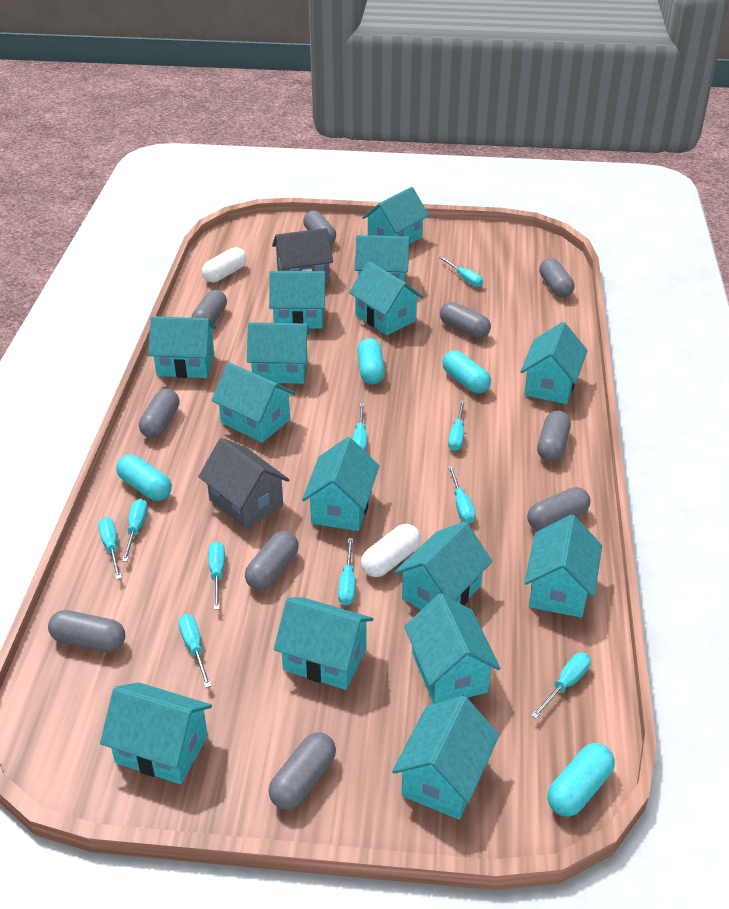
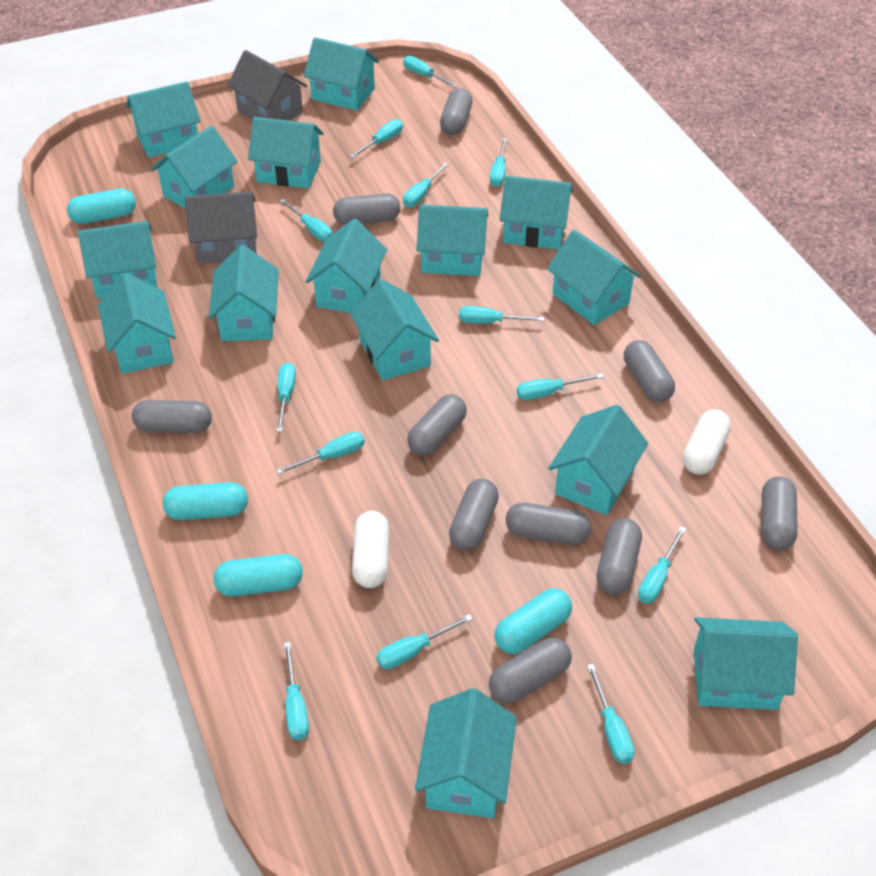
turquoise screwdriver: 10 -> 13

